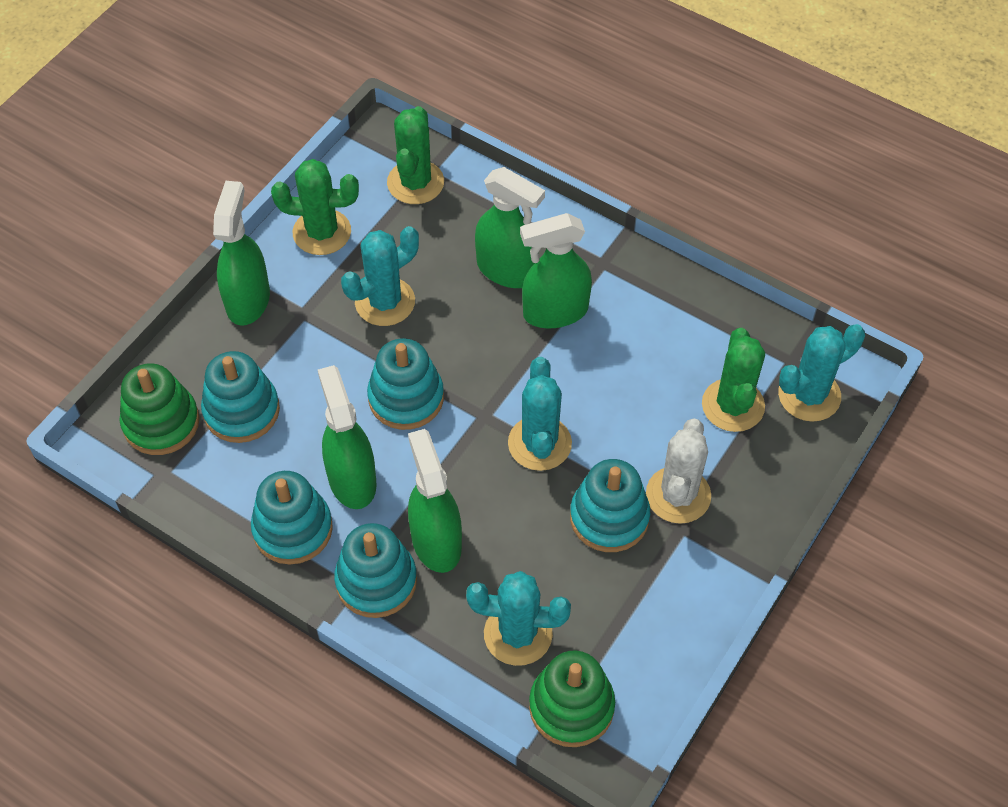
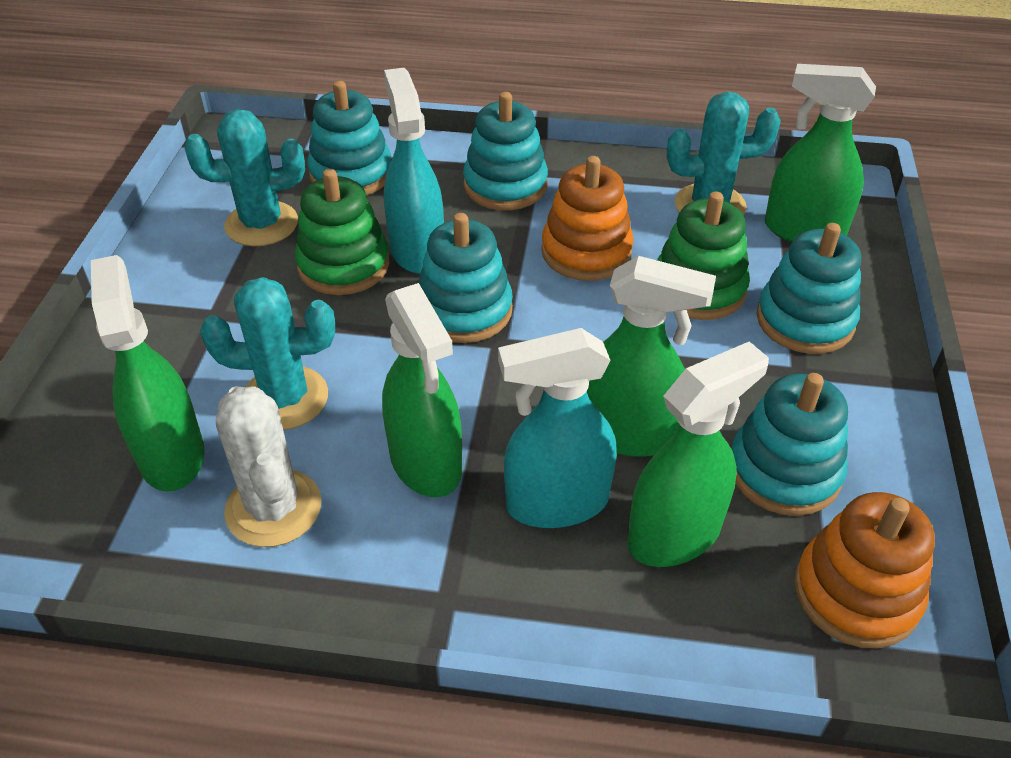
green cactus: 3 -> 0
orange stacking toy: 0 -> 2
turquoise cactus: 4 -> 3
turquoise spray bottle: 0 -> 2

